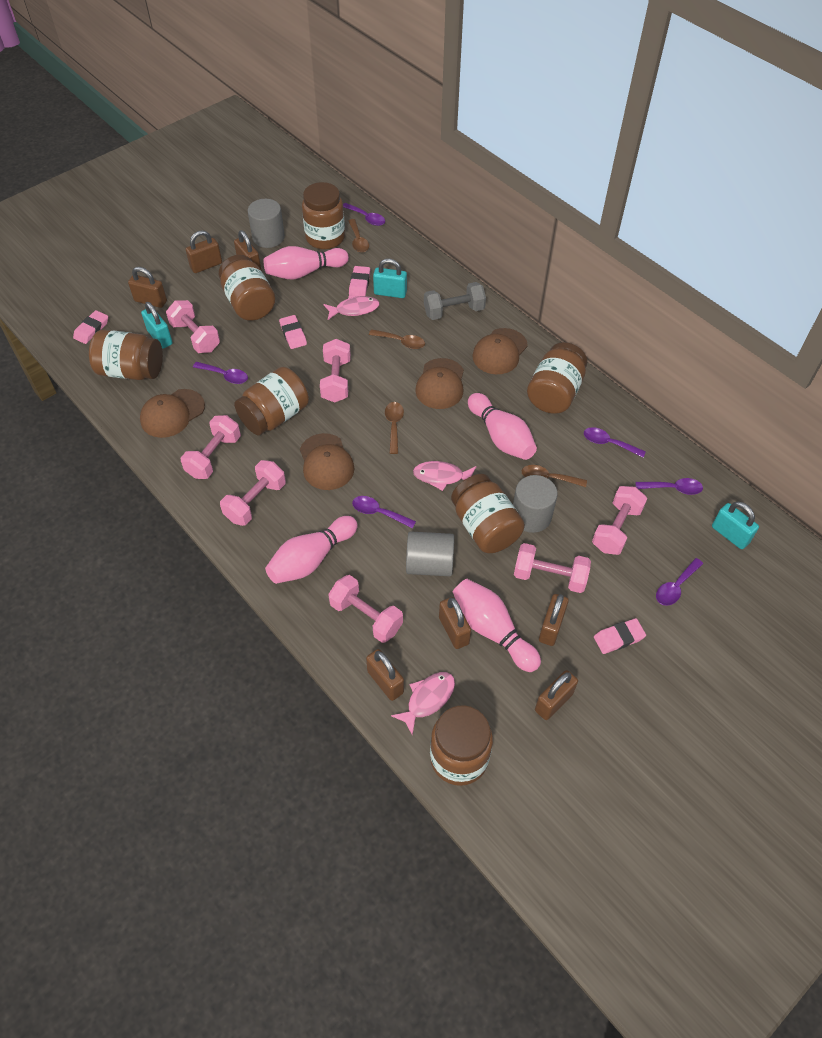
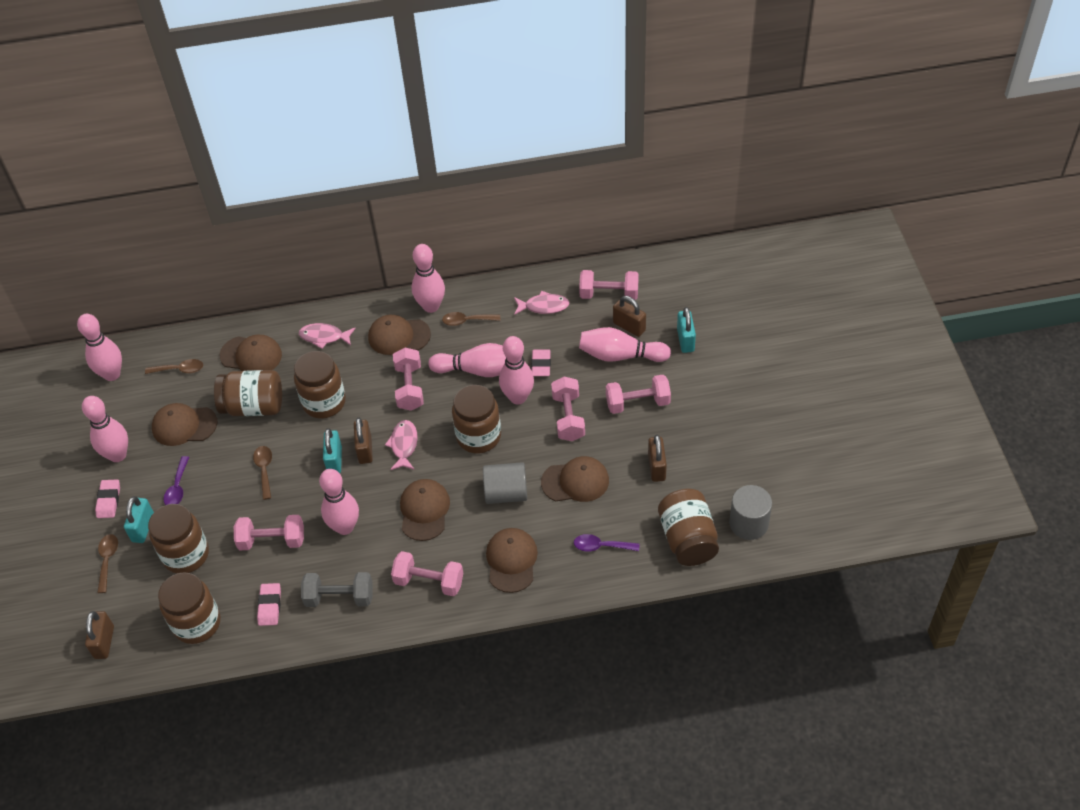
brown cap: 4 -> 6
brown jar: 7 -> 6
brown padlock: 7 -> 4
grey cylinder: 3 -> 2
pink bowling pin: 4 -> 7
pink dumbbell: 7 -> 6
pink eraser: 4 -> 3
purple spoon: 6 -> 2

